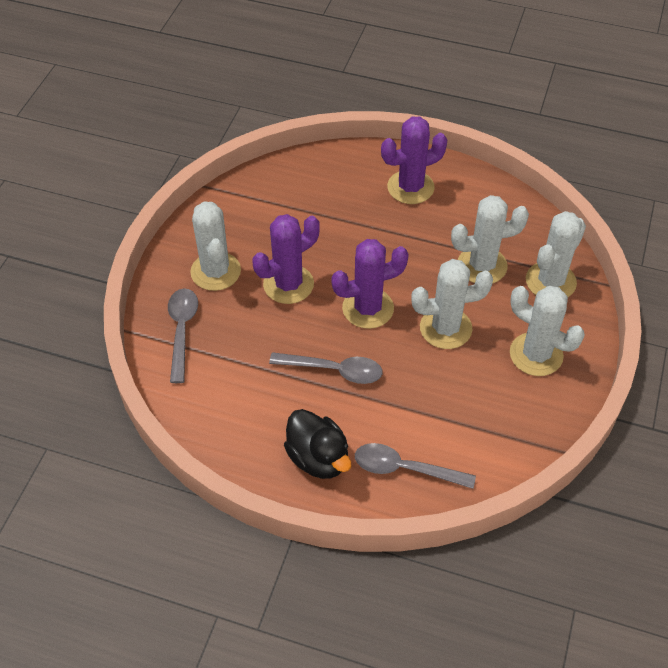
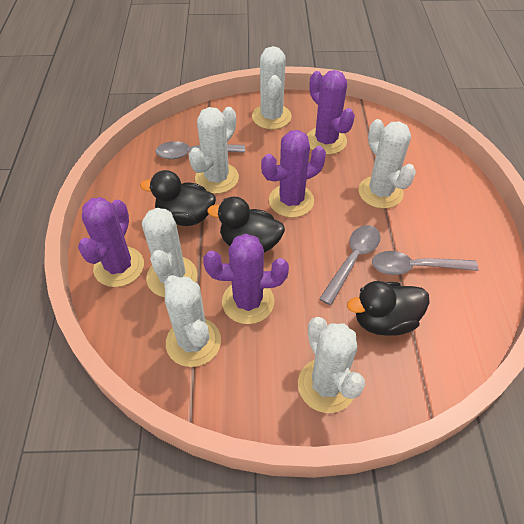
black duck: 1 -> 3
purple cactus: 3 -> 4
white cactus: 5 -> 6

